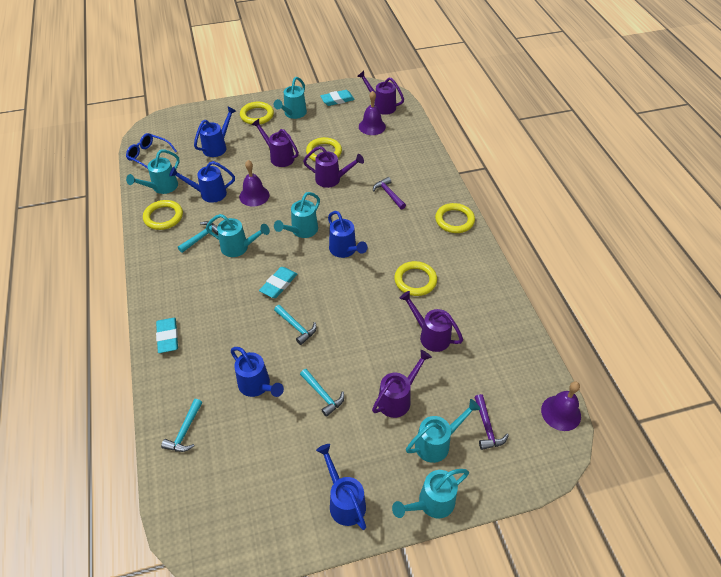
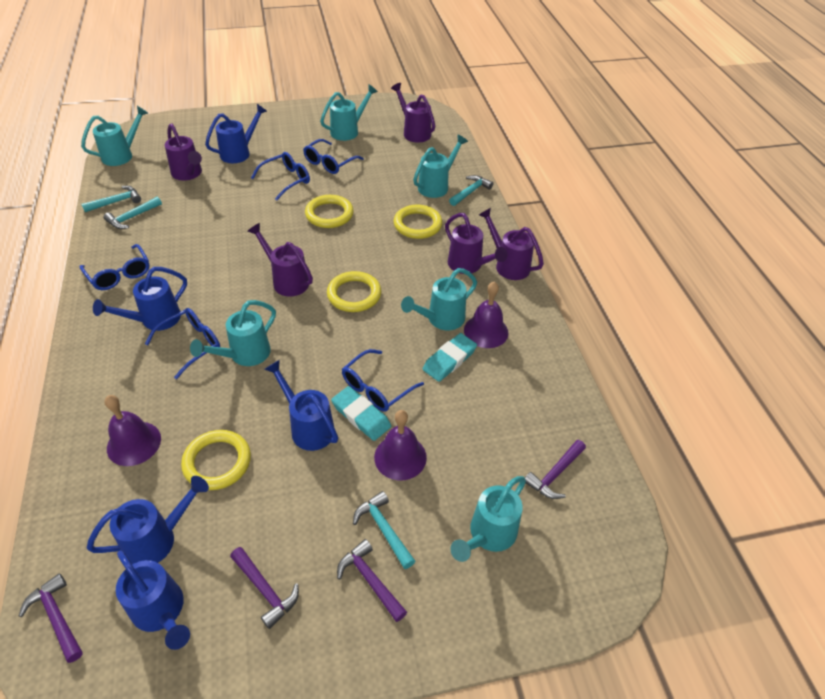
blue glasses: 1 -> 5
purple hammer: 2 -> 4
turquoise eraser: 3 -> 2
yellow ring: 5 -> 4

